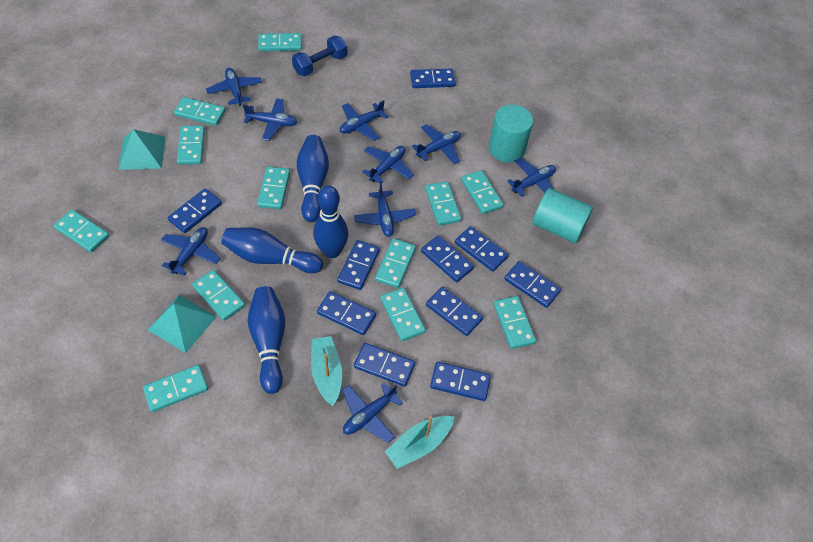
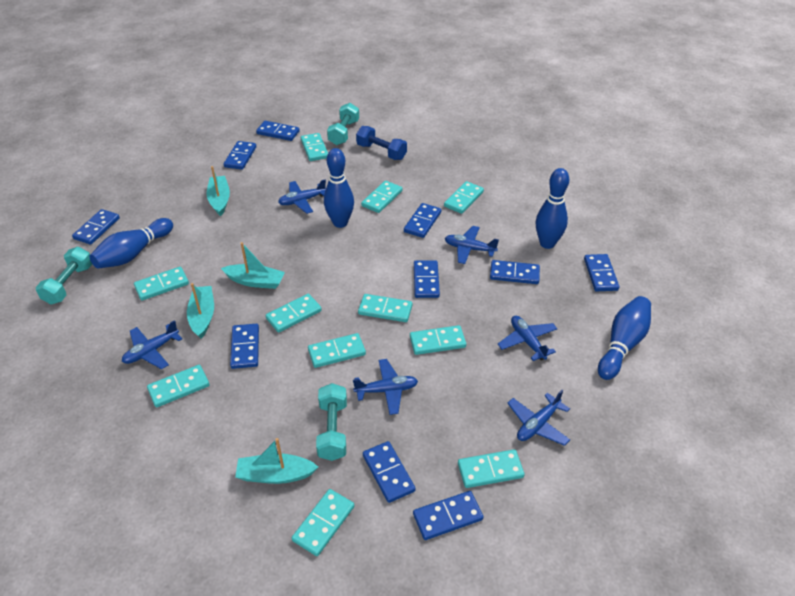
blue plane: 9 -> 6
turquoise boat: 2 -> 4
turquoise cylinder: 2 -> 0
turquoise domino: 12 -> 11
turquoise dumbbell: 0 -> 3
turquoise pyramid: 2 -> 0

